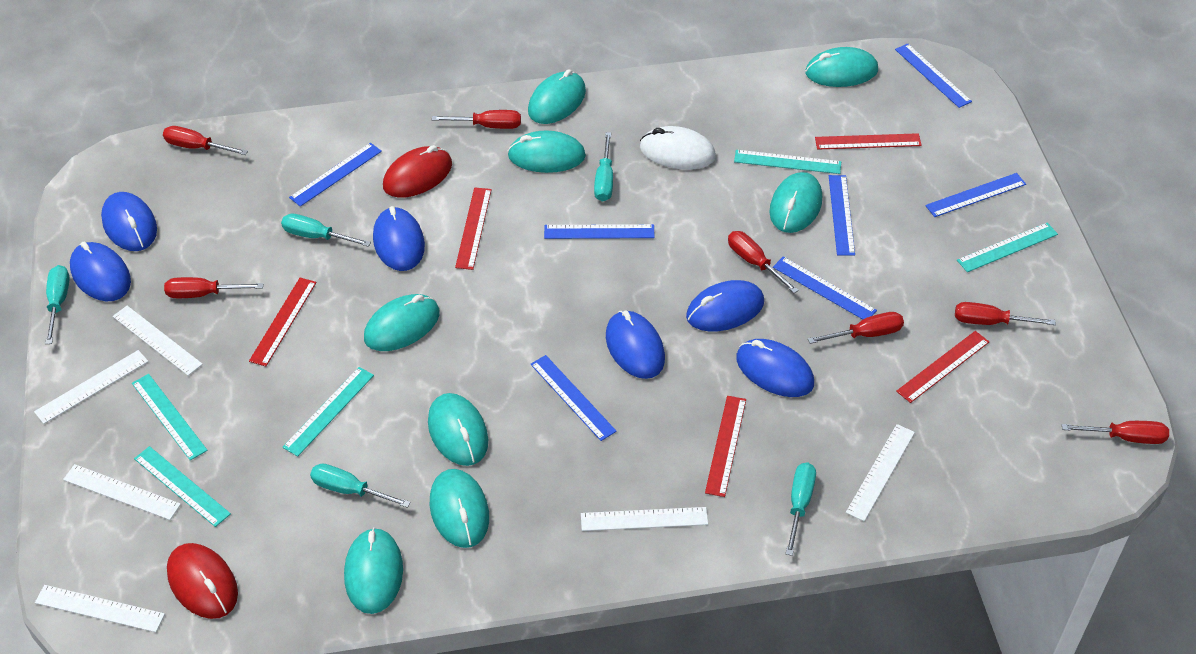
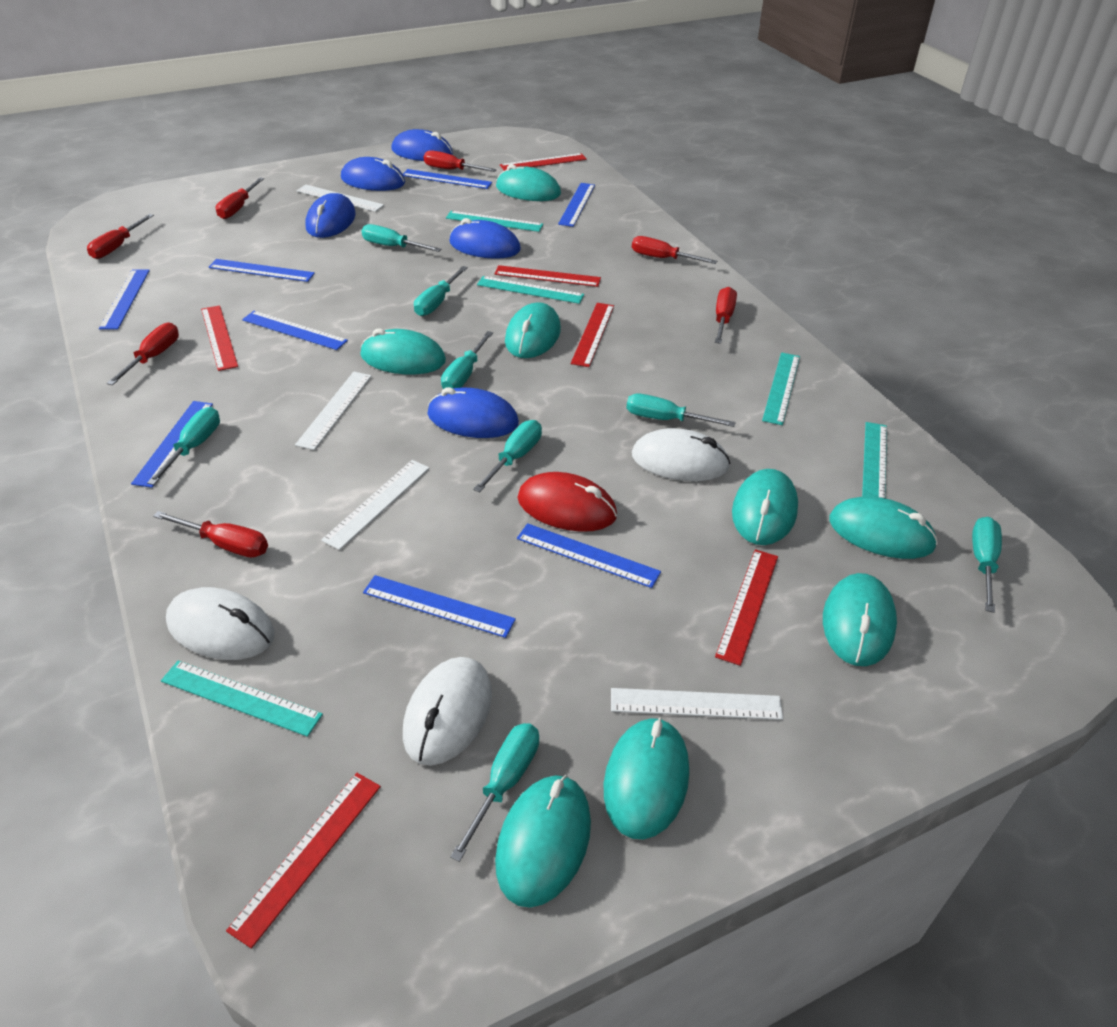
blue mouse: 6 -> 5
blue ruler: 7 -> 8
red mouse: 2 -> 1
red ruler: 5 -> 6
turquoise screwdriver: 5 -> 8
white mouse: 1 -> 3
white ruler: 6 -> 4

